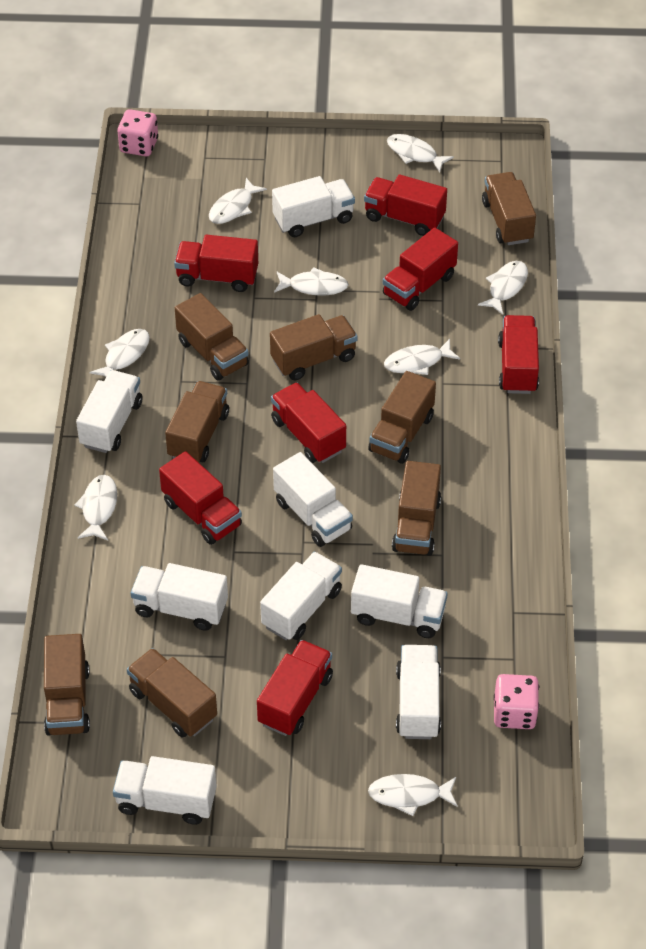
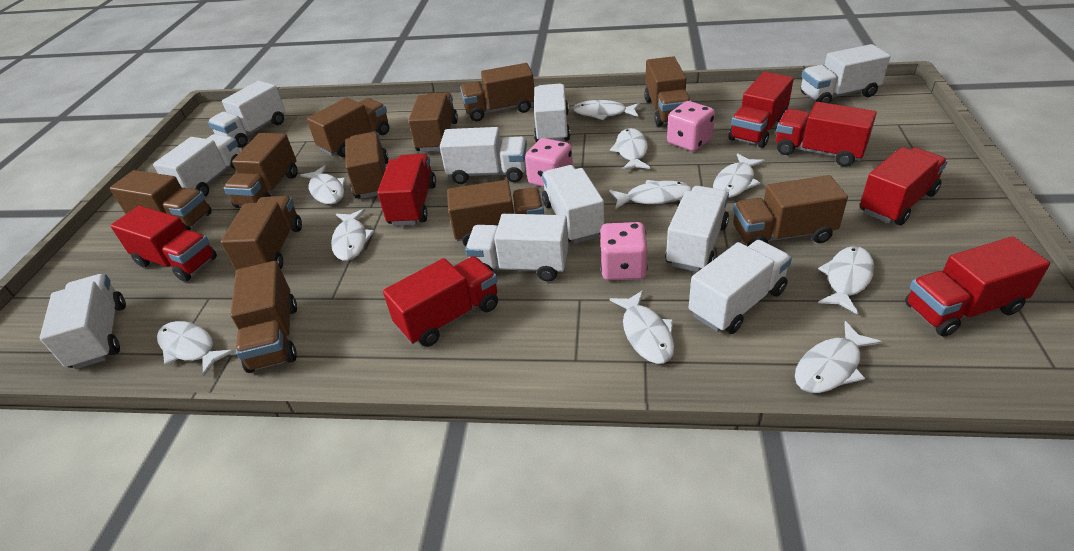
brown truck: 8 -> 11
pink dice: 2 -> 3
white fish: 8 -> 10
white truck: 8 -> 10

